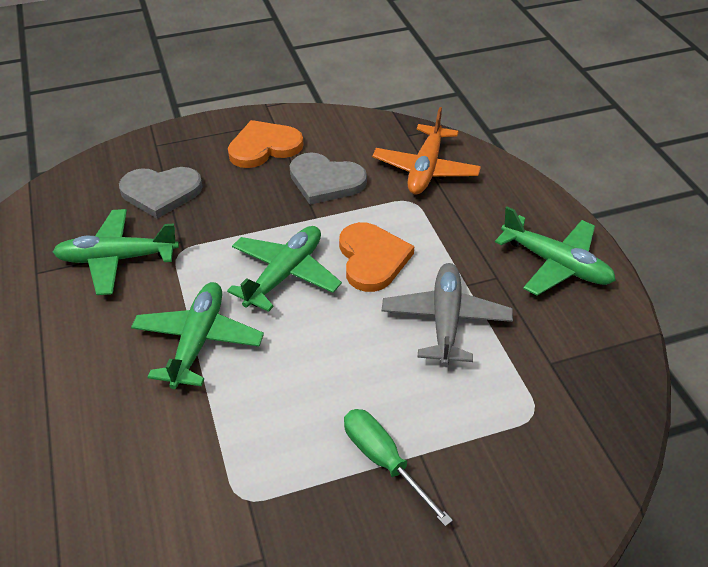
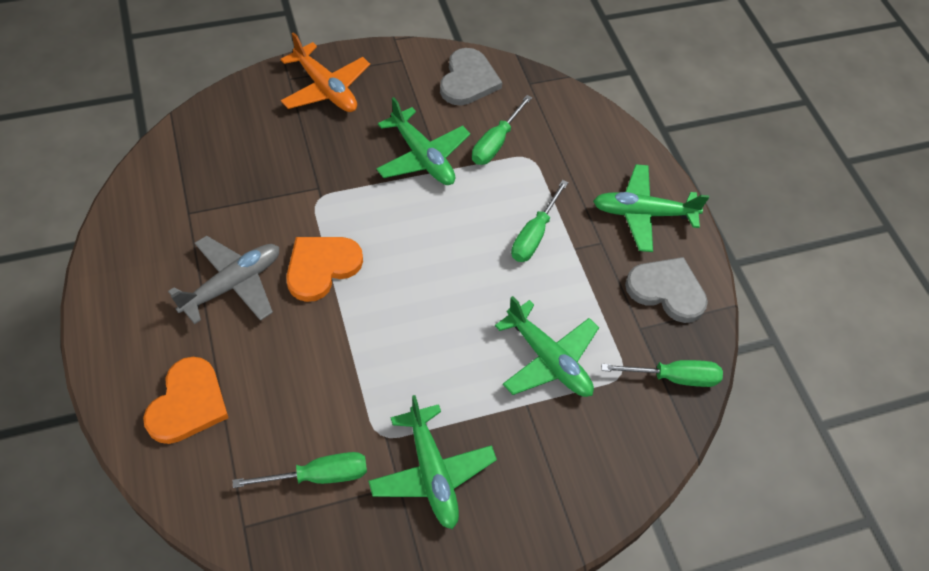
green screwdriver: 1 -> 4

